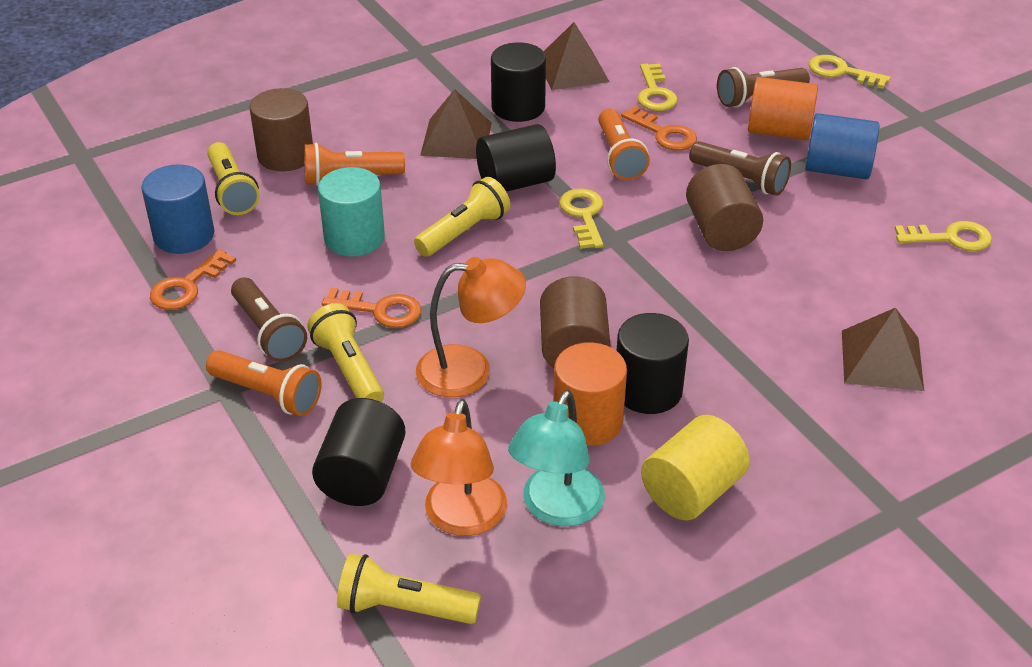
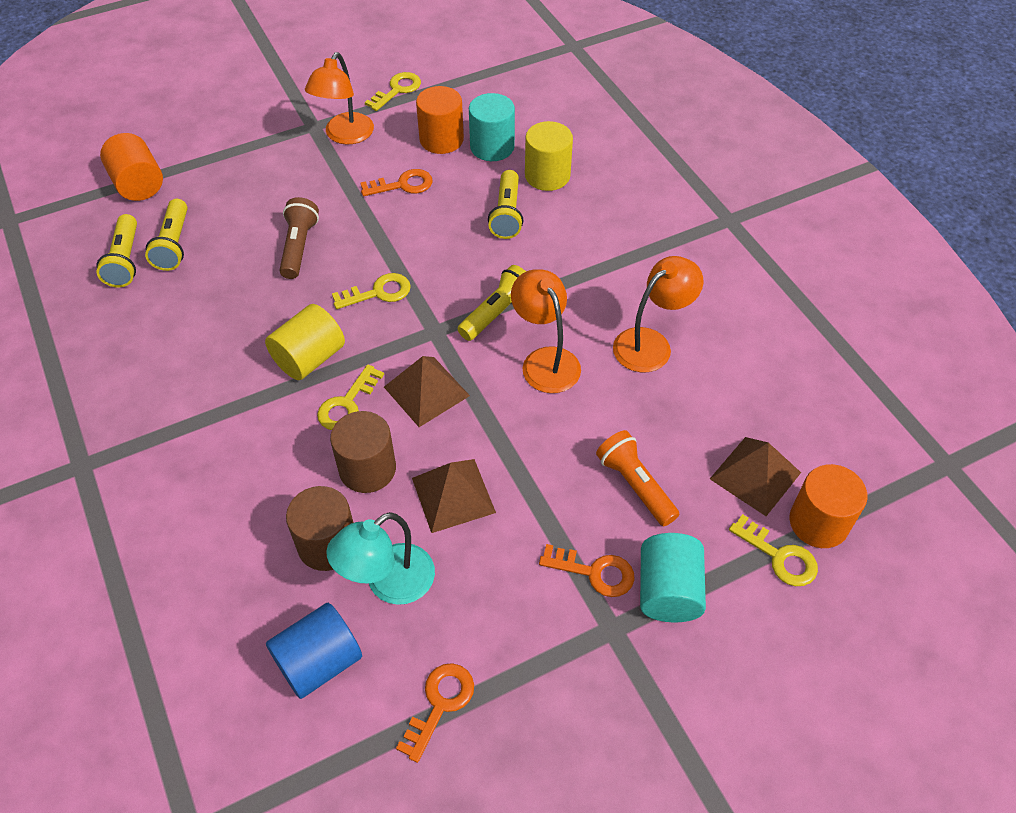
black cylinder: 4 -> 0
blue cylinder: 2 -> 1
brown cylinder: 3 -> 2
brown flashlight: 3 -> 1
orange cylinder: 2 -> 3
orange flashlight: 3 -> 1
orange lamp: 2 -> 3
turquoise cylinder: 1 -> 2
yellow cylinder: 1 -> 2

